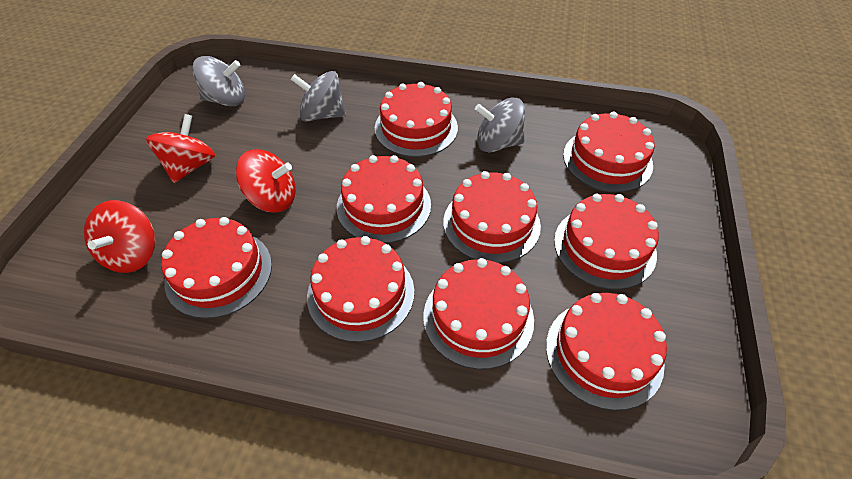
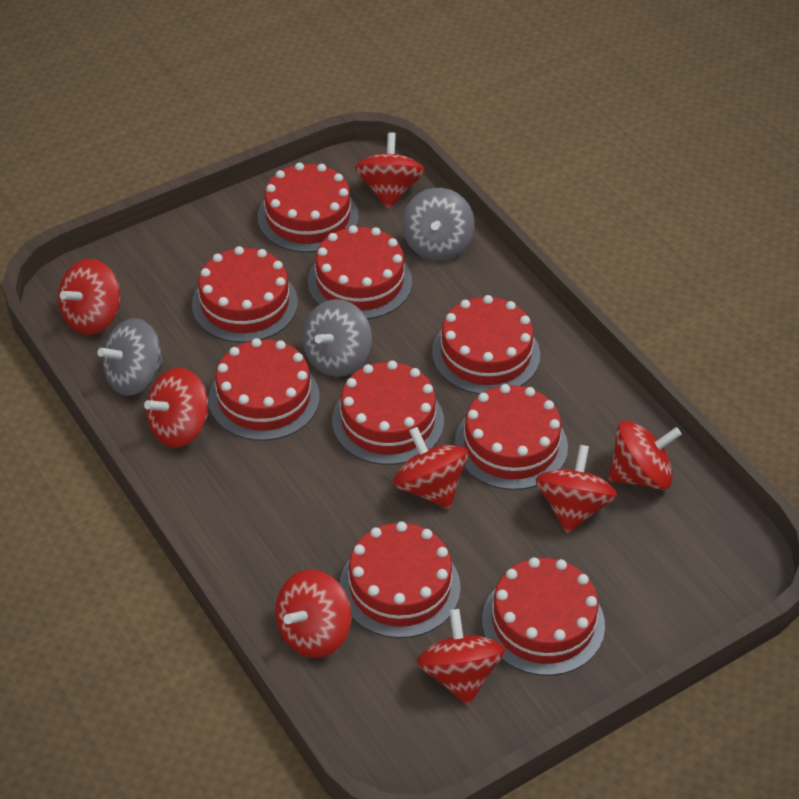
red spinning top: 3 -> 8

